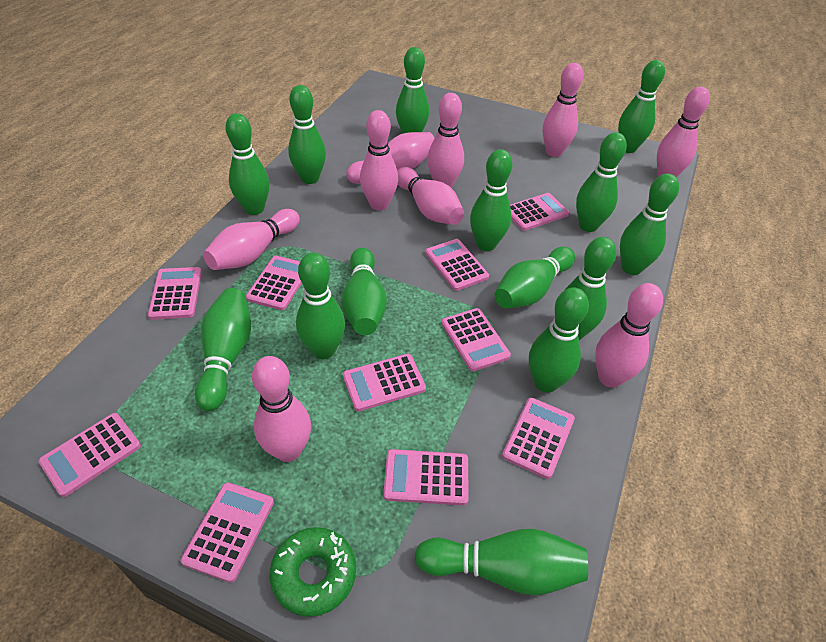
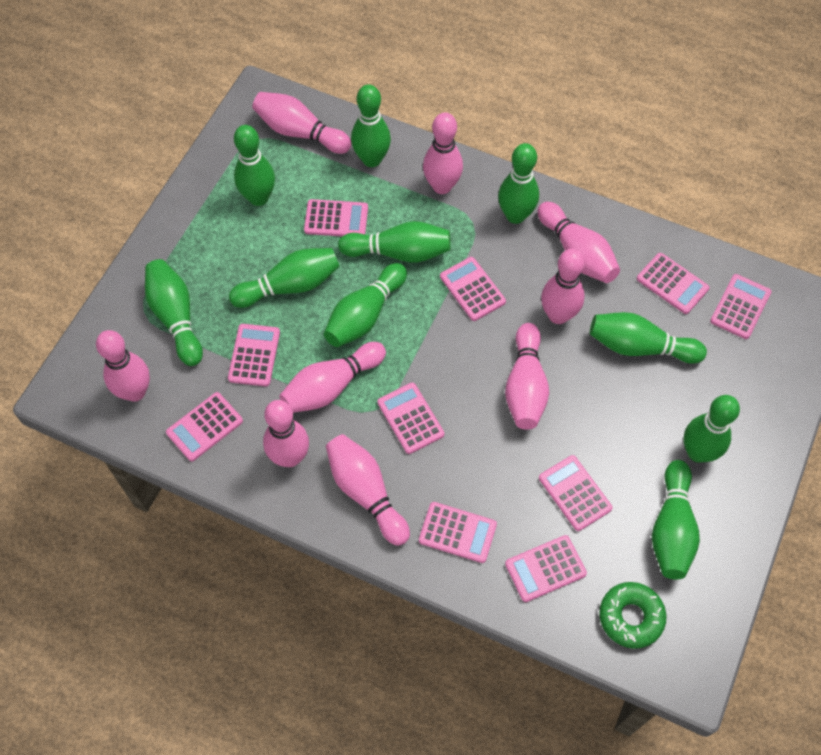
green bowling pin: 14 -> 10

